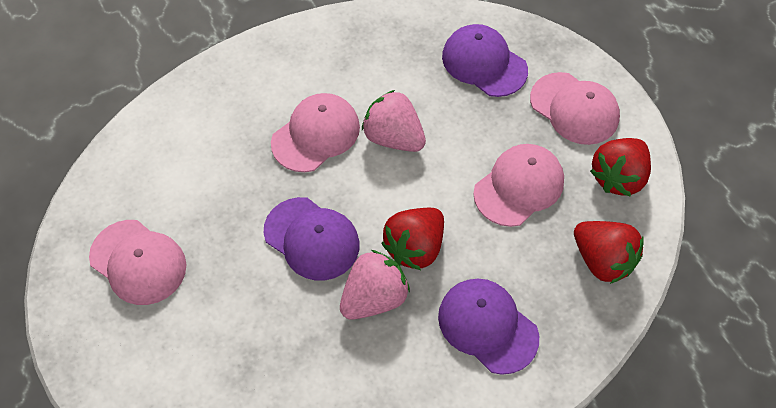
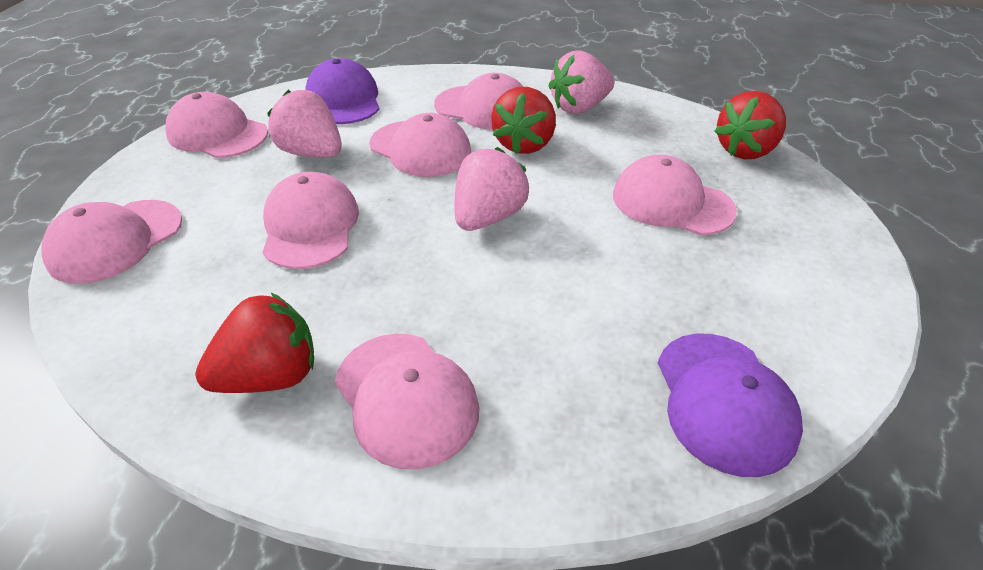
pink cap: 4 -> 7
pink strawberry: 2 -> 3
purple cap: 3 -> 2

